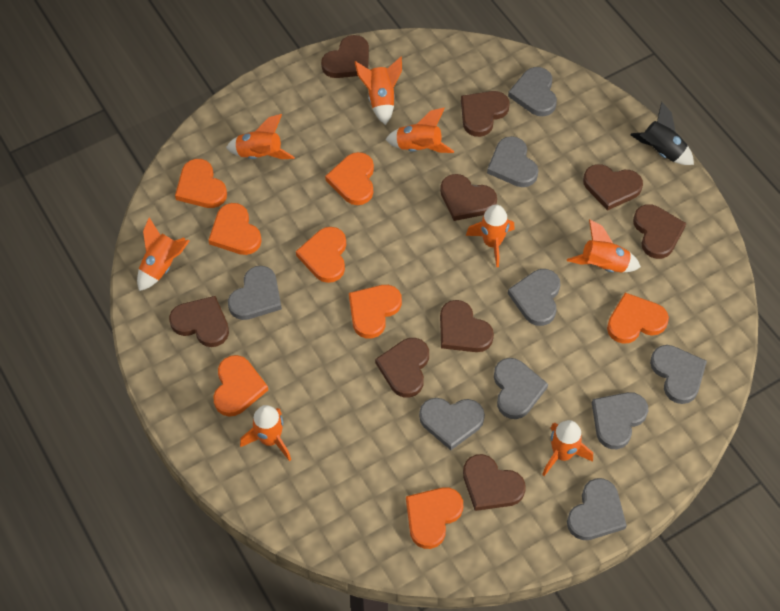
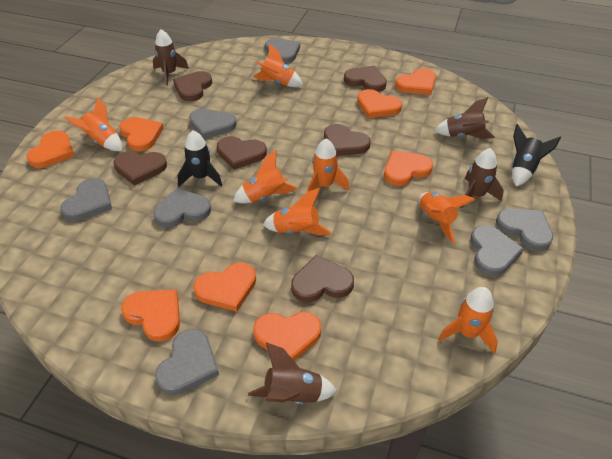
black rocket: 1 -> 2
brown heart: 9 -> 6
brown rocket: 0 -> 4
grey heart: 9 -> 7
orange rocket: 8 -> 7

